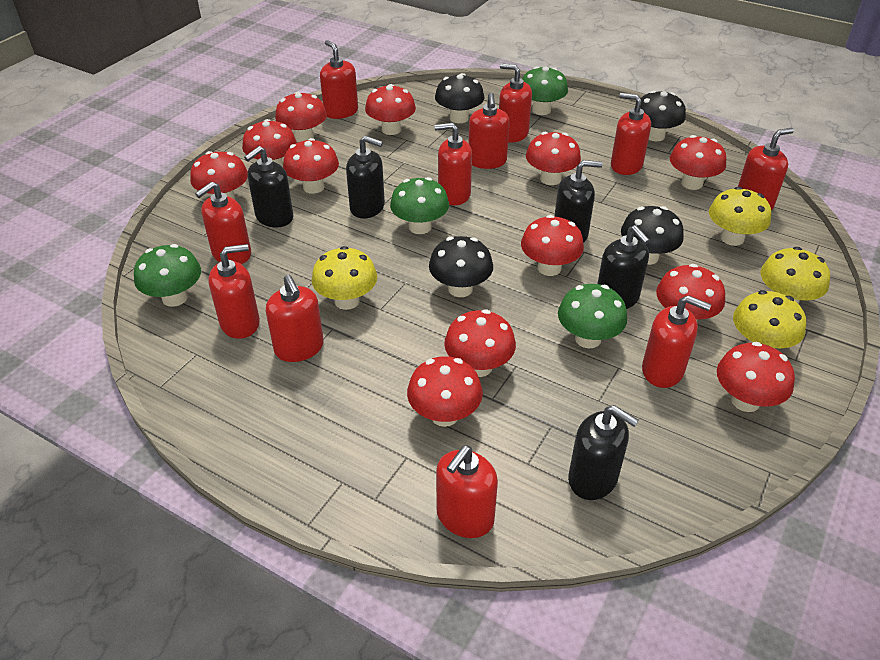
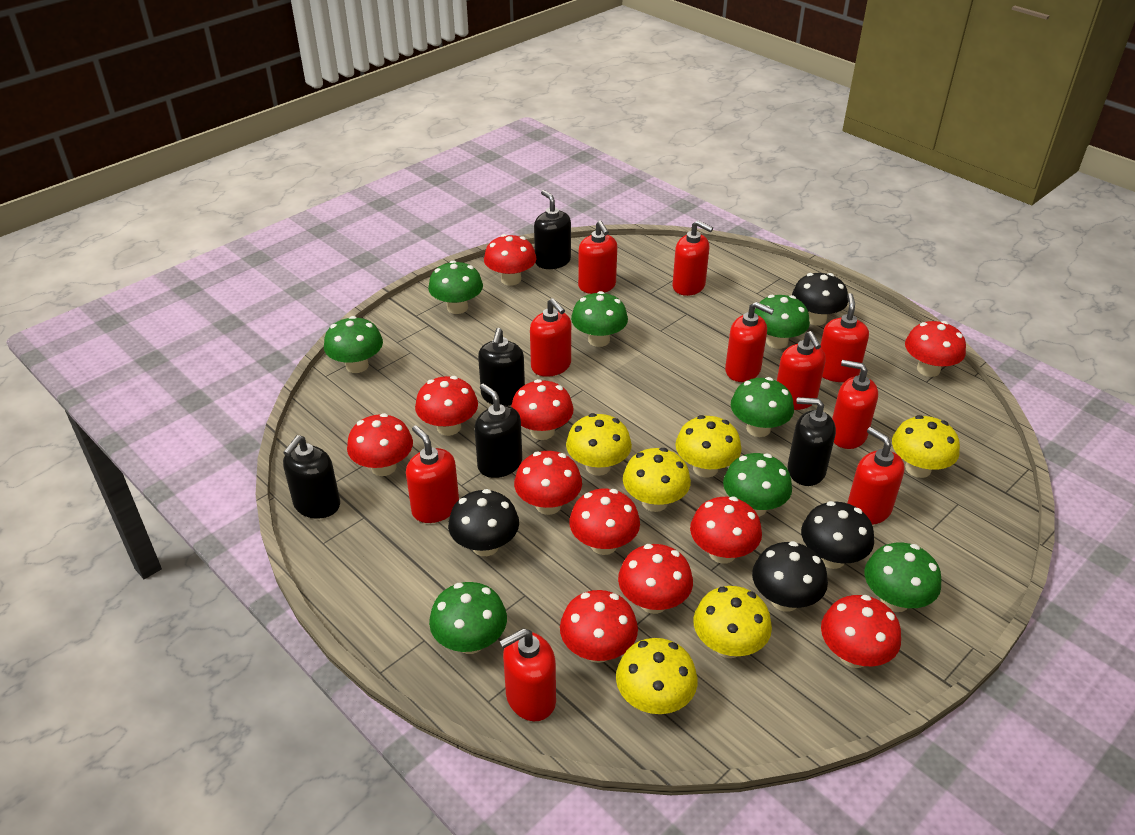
green mushroom: 4 -> 8
red mushroom: 12 -> 11
red soap dispenser: 11 -> 10
yellow mushroom: 4 -> 6

